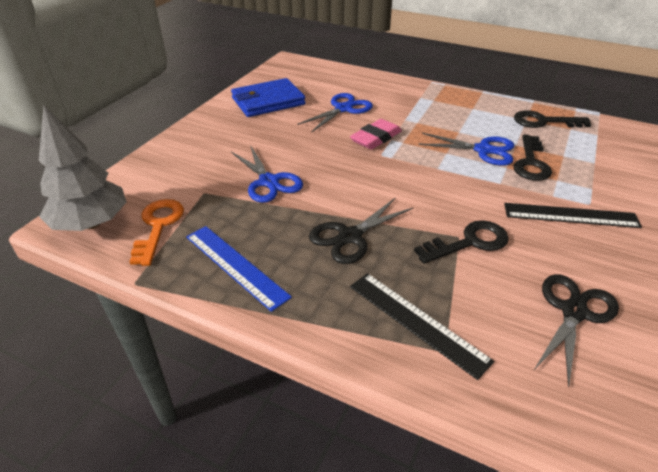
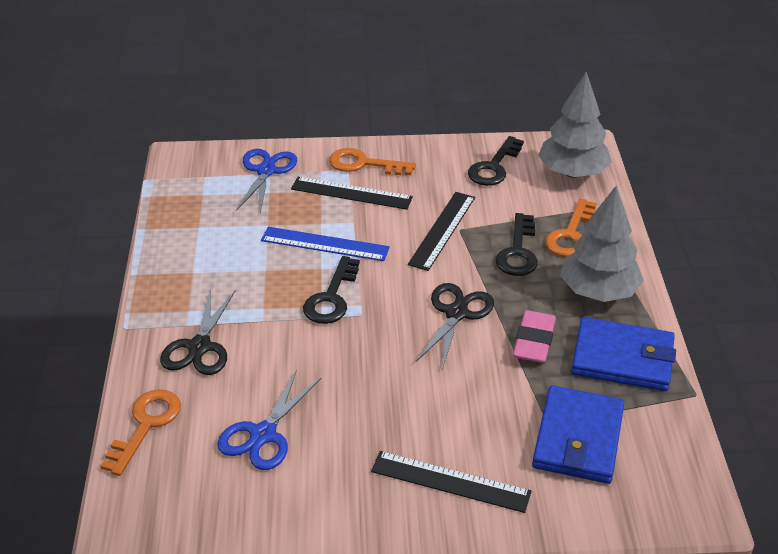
black ruler: 2 -> 3
blue scissors: 3 -> 2
blue wallet: 1 -> 2
grey tree: 1 -> 2
orange key: 1 -> 3

